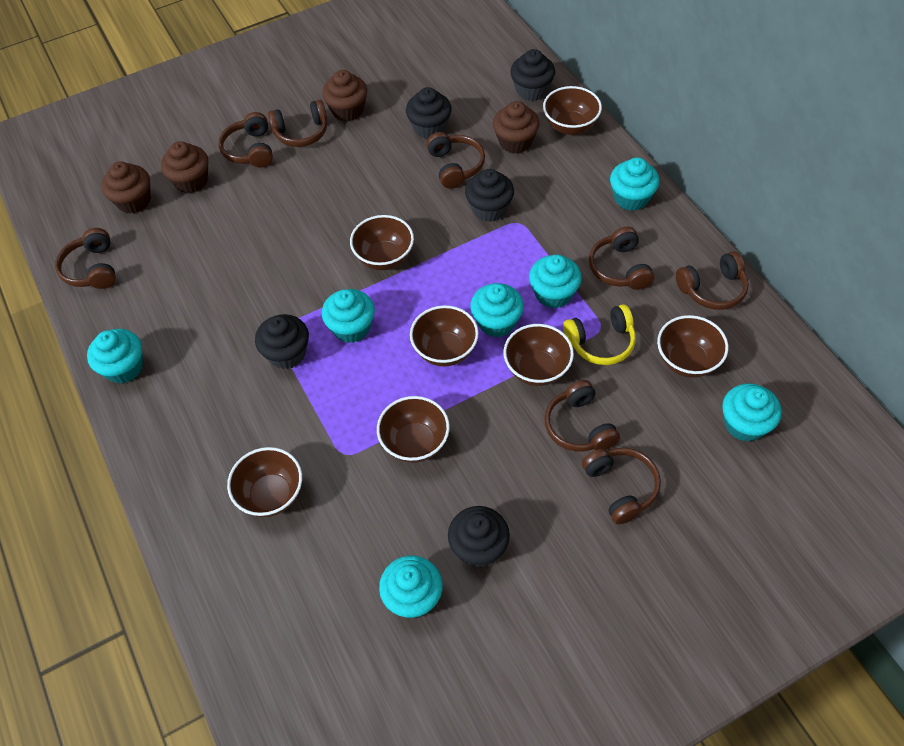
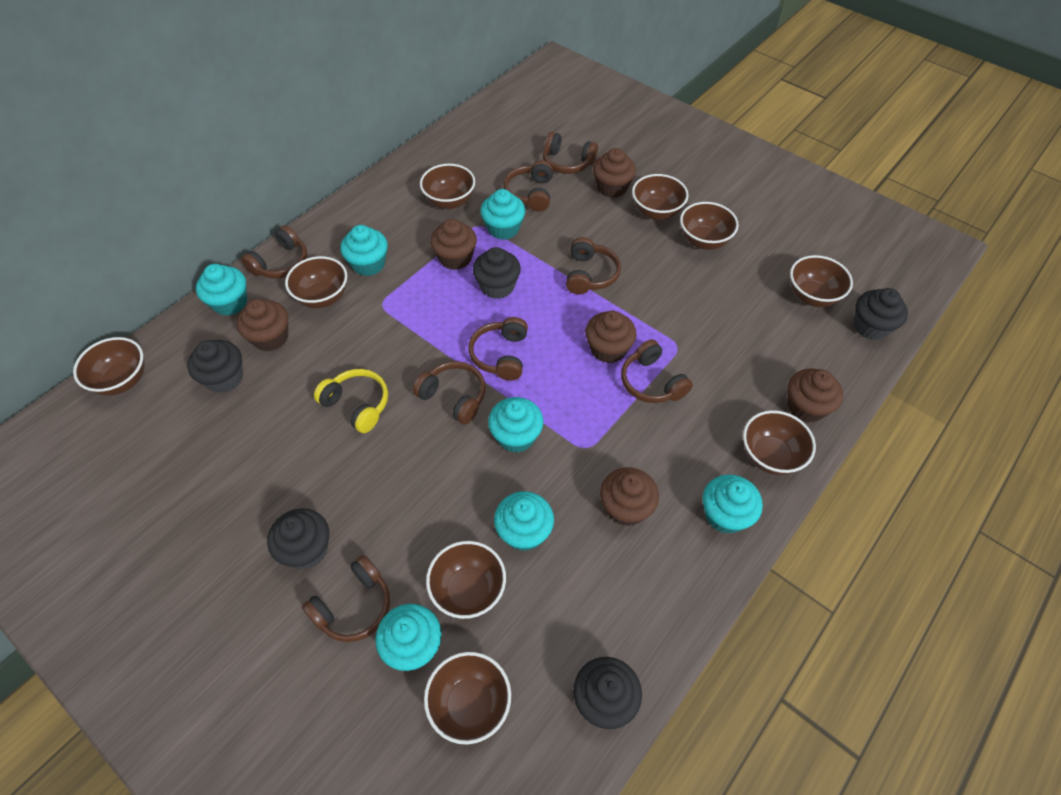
brown bowl: 7 -> 9
brown cupcake: 4 -> 6

